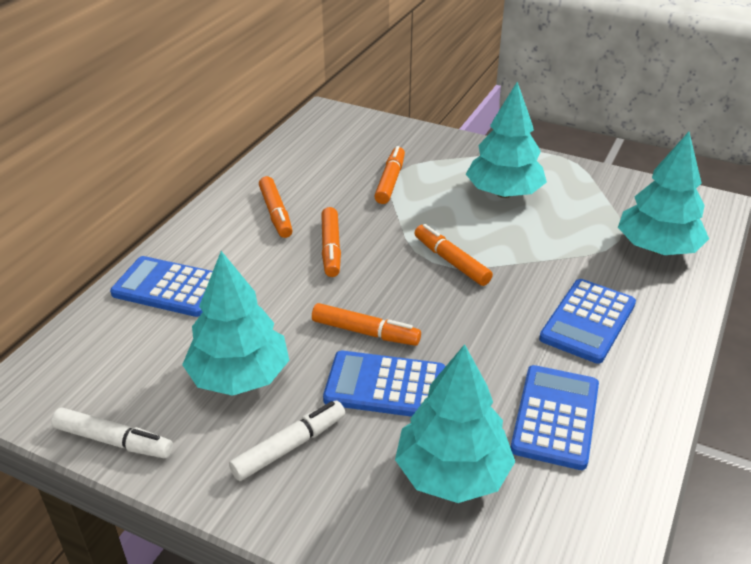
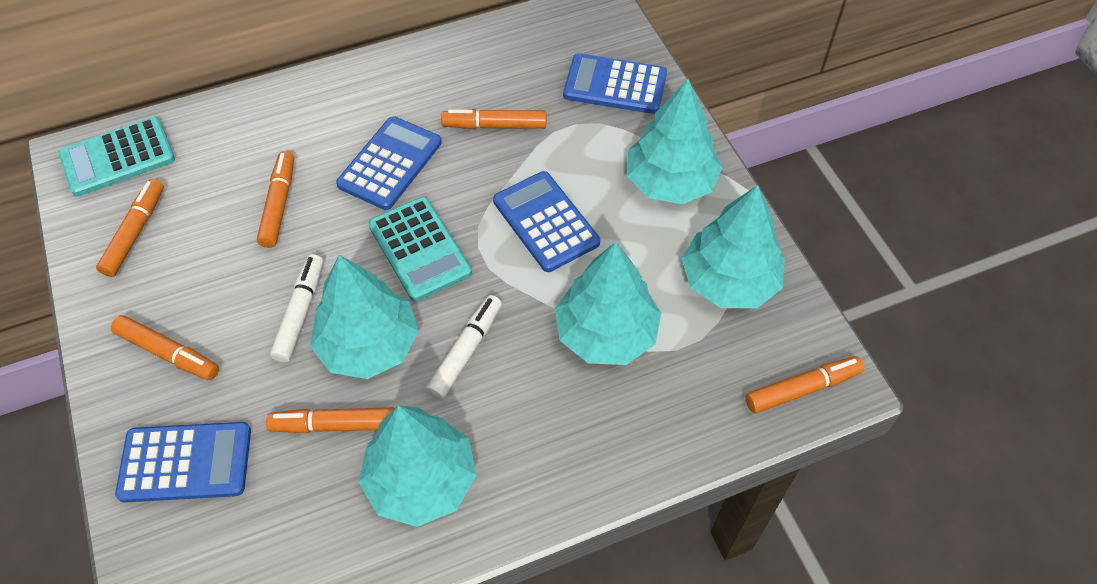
orange marker: 5 -> 6
turquoise calculator: 0 -> 2
turquoise tree: 4 -> 5

